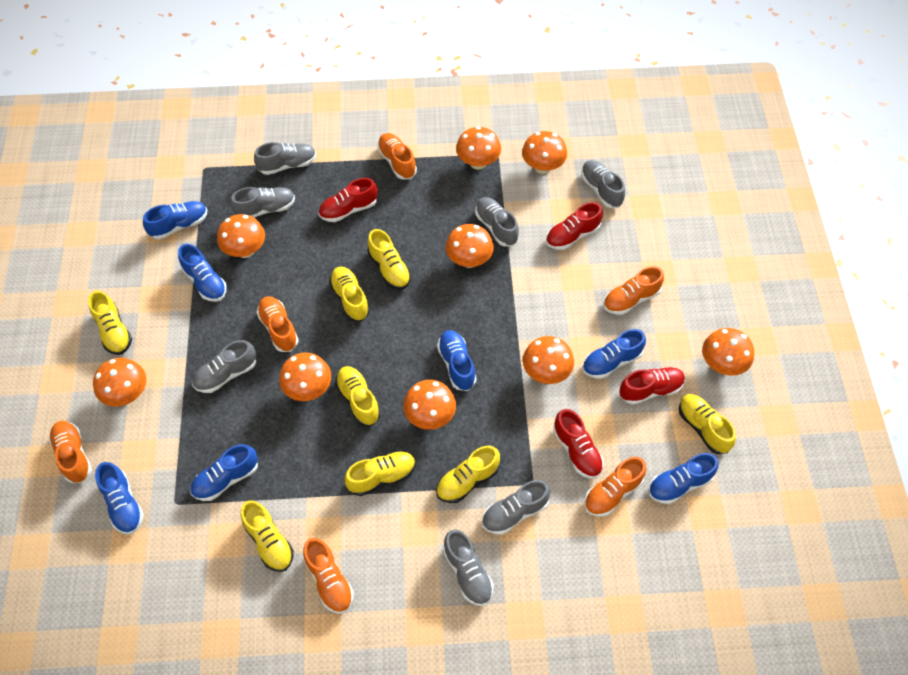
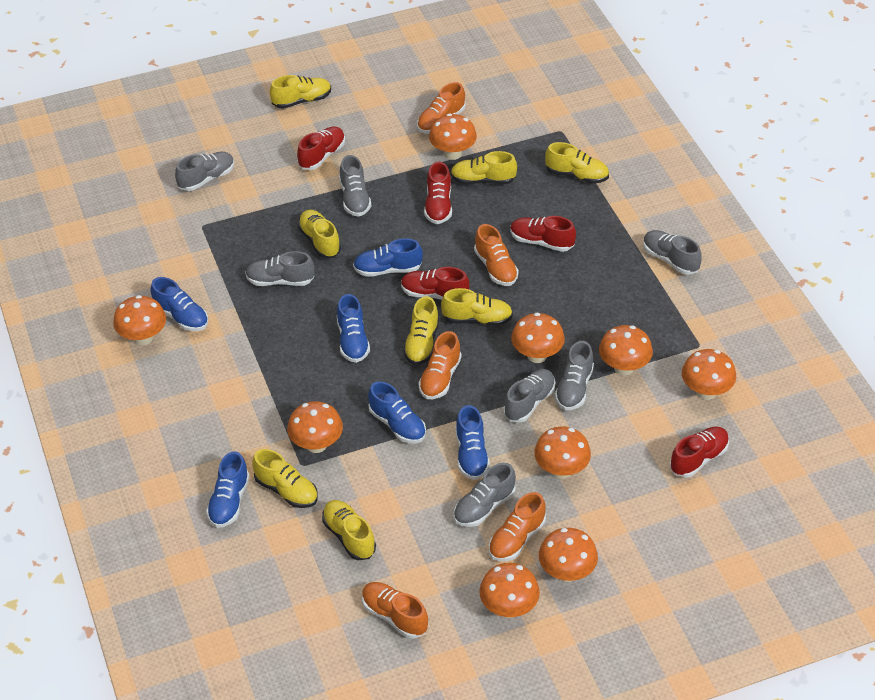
blue shoe: 7 -> 6
orange shoe: 6 -> 5
red shoe: 4 -> 5

